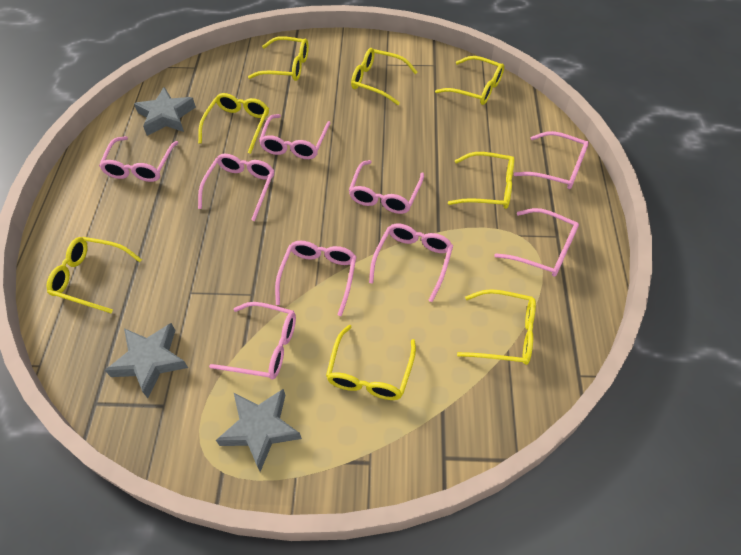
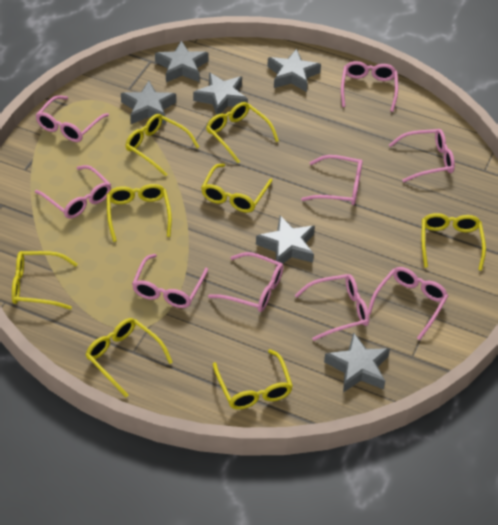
grey star: 3 -> 6

